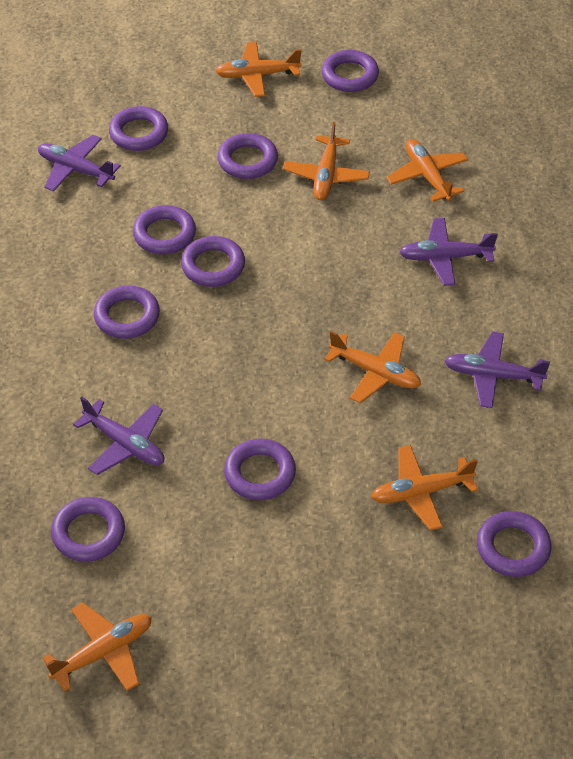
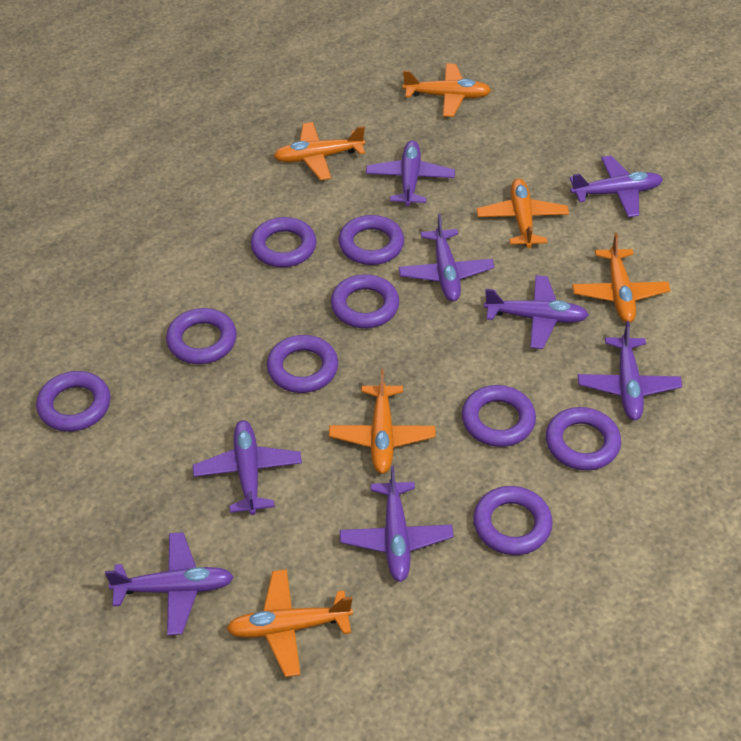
purple plane: 4 -> 8

